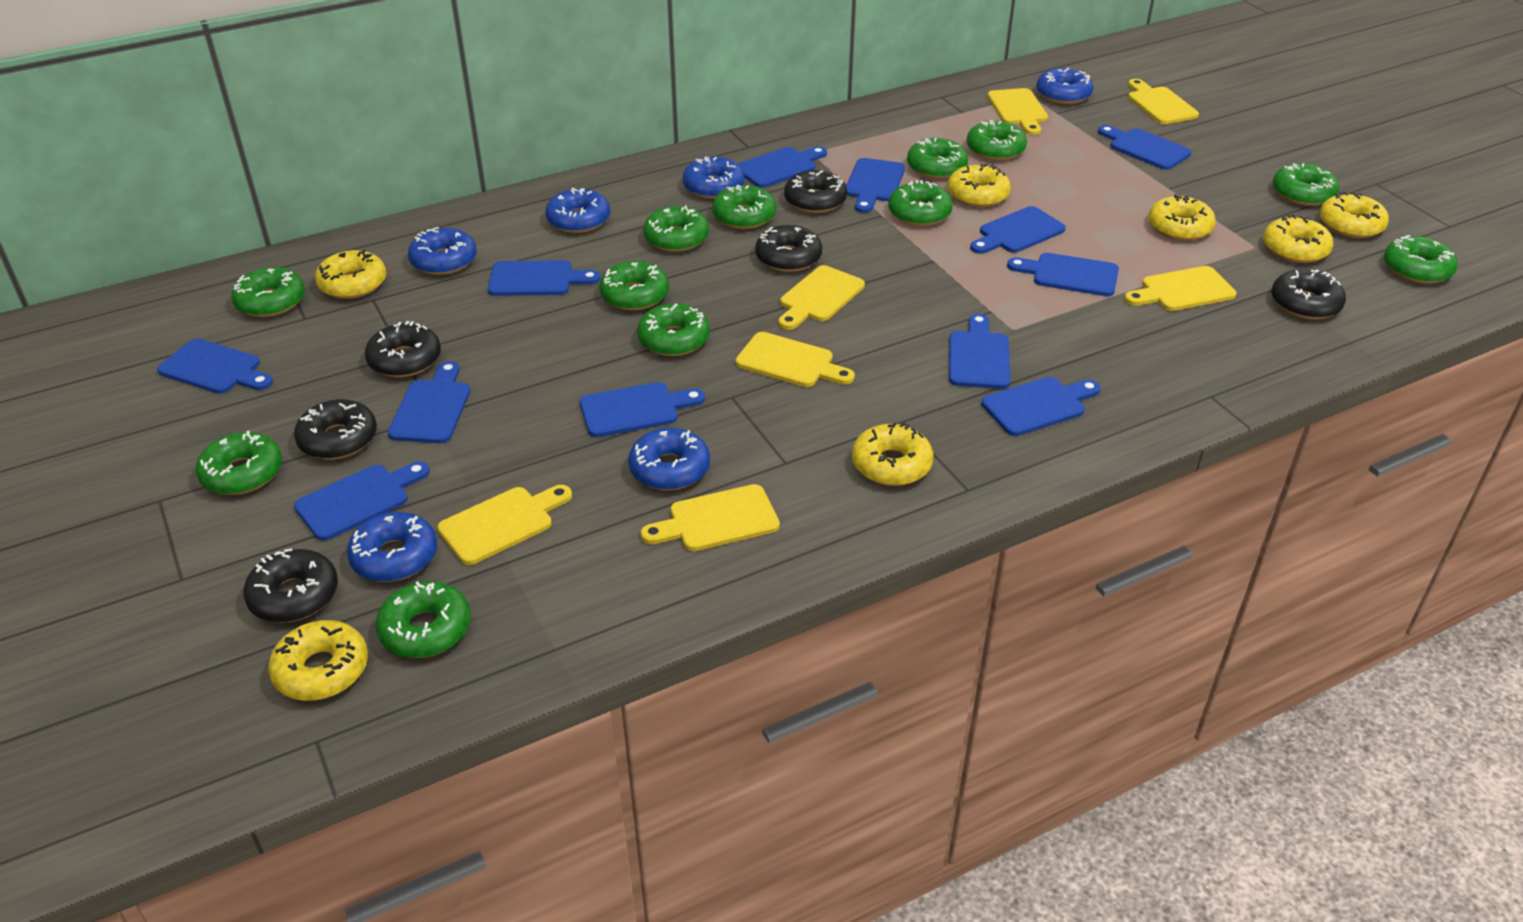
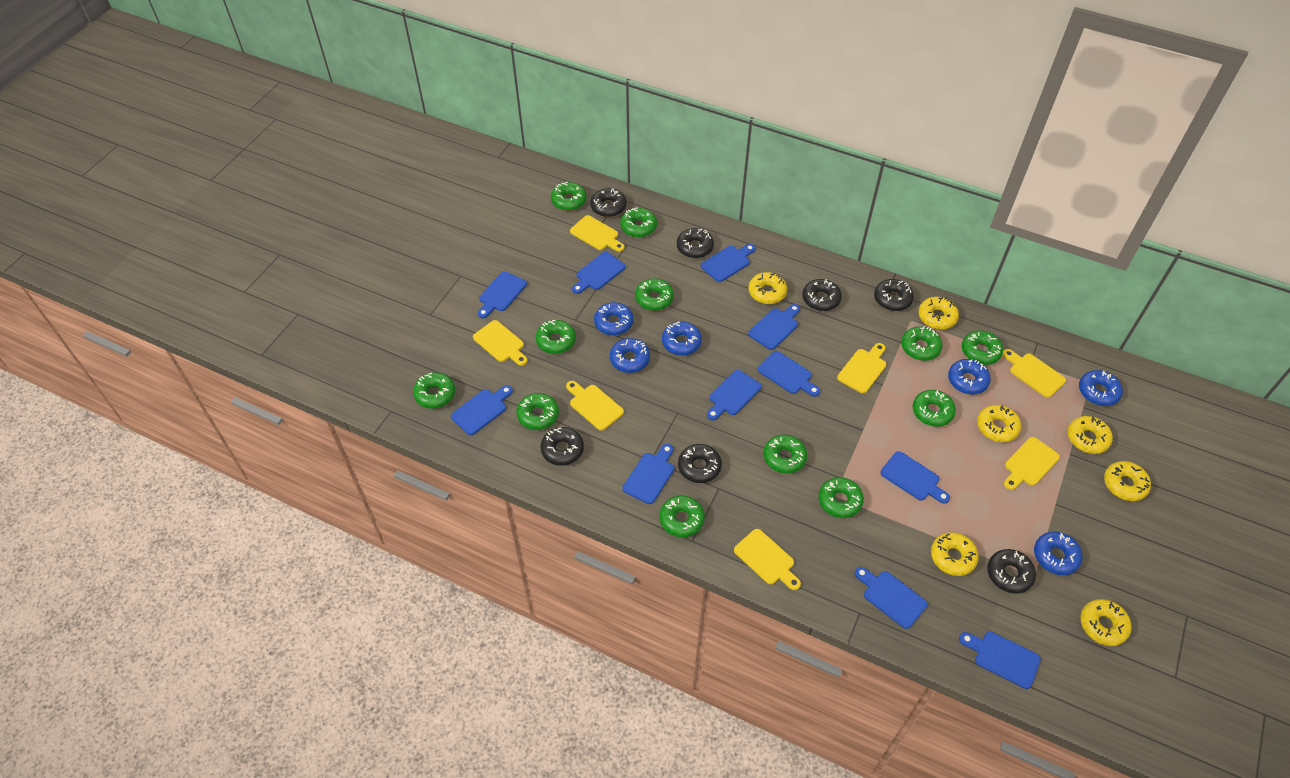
black donut: 6 -> 7
blue cutting board: 12 -> 11

